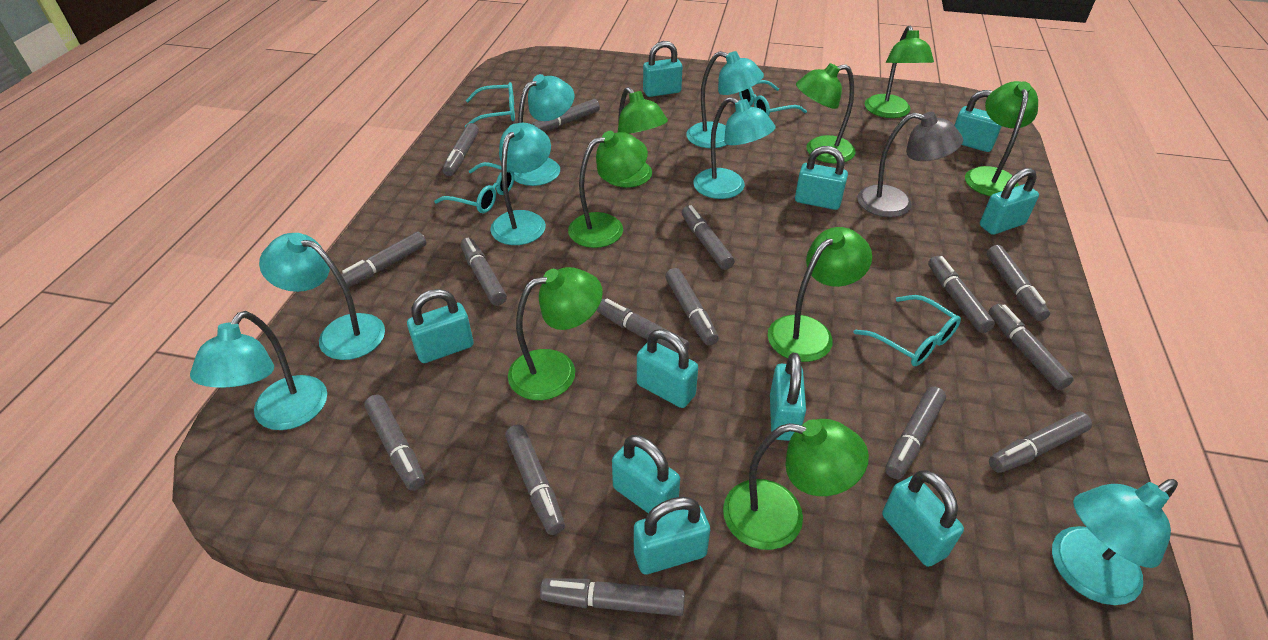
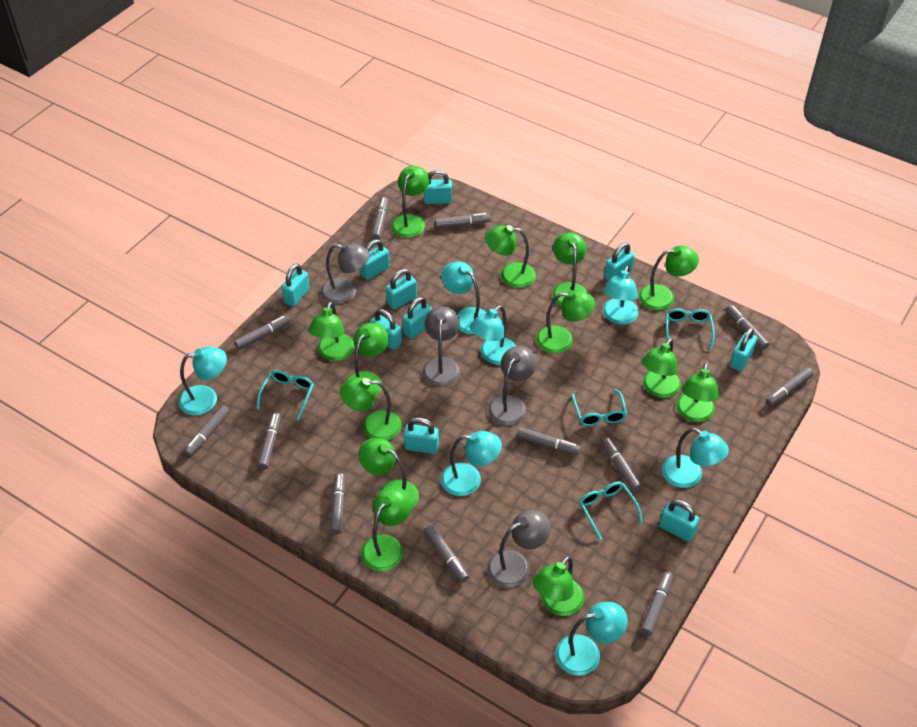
green lamp: 8 -> 13
grey lamp: 1 -> 4
grey marker: 15 -> 12

